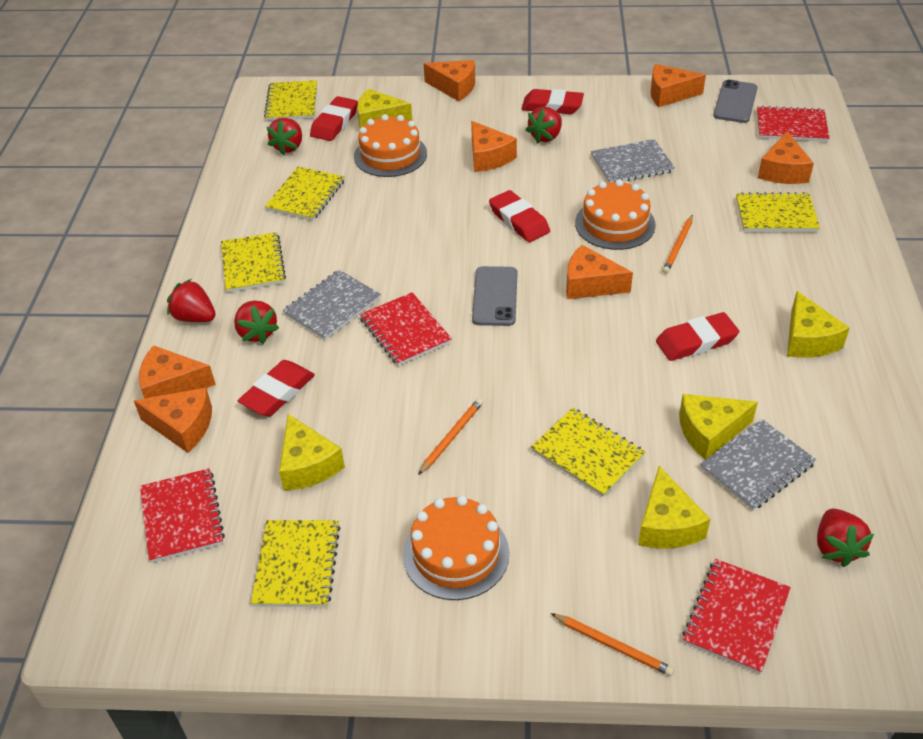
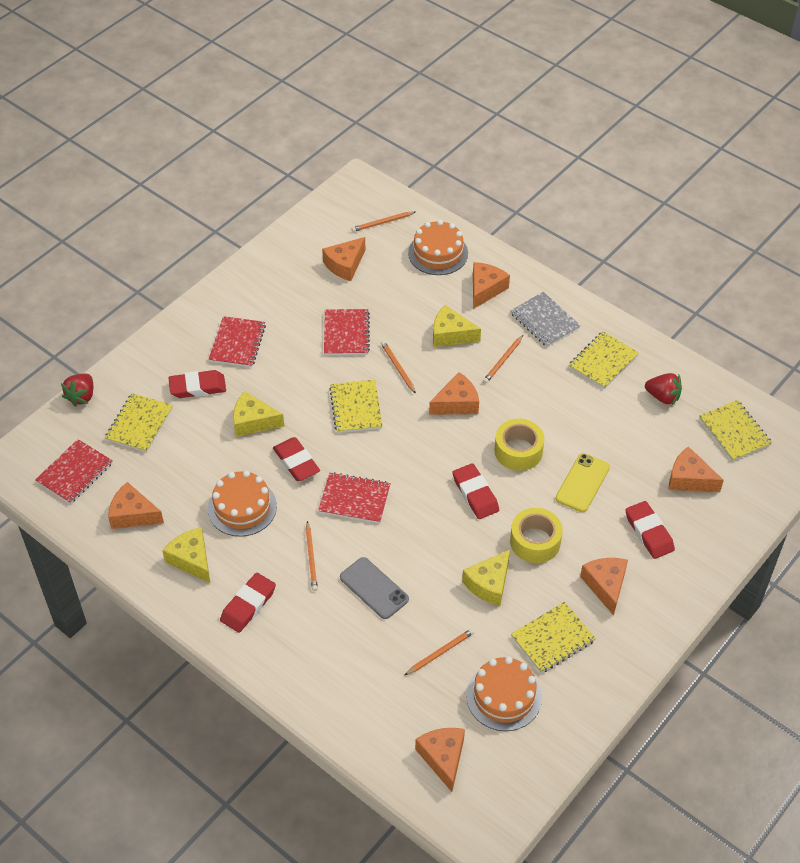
grey notebook: 3 -> 1
grey phone: 2 -> 1
orange pencil: 3 -> 5
red strawberry: 5 -> 2
yellow cheese: 5 -> 4
yellow notebook: 6 -> 5
yellow phone: 0 -> 1
yellow tape: 0 -> 2

